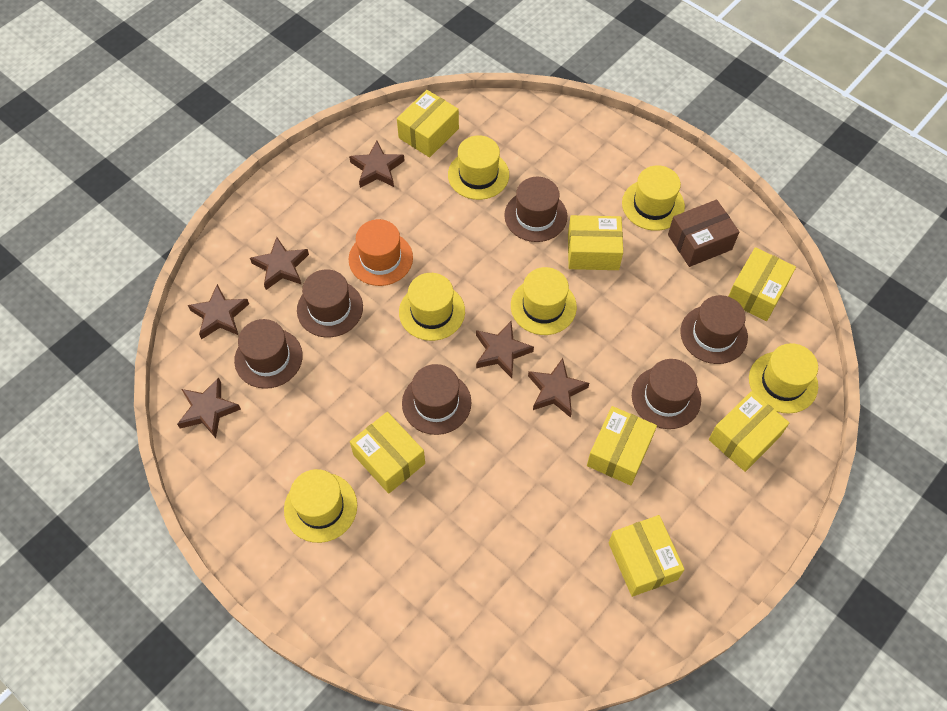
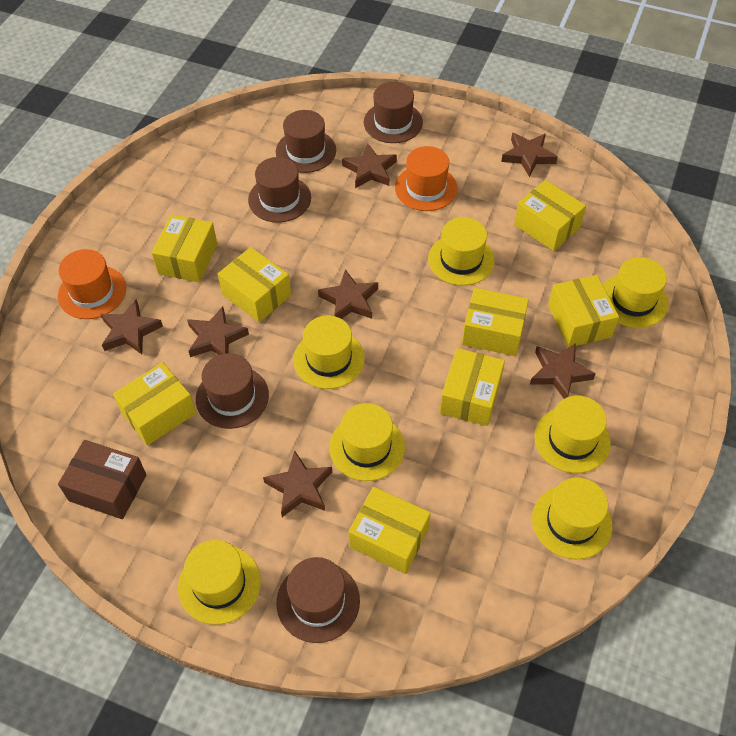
brown hat: 6 -> 5
brown star: 6 -> 7
orange hat: 1 -> 2
yellow box: 7 -> 8
yellow hat: 6 -> 7

